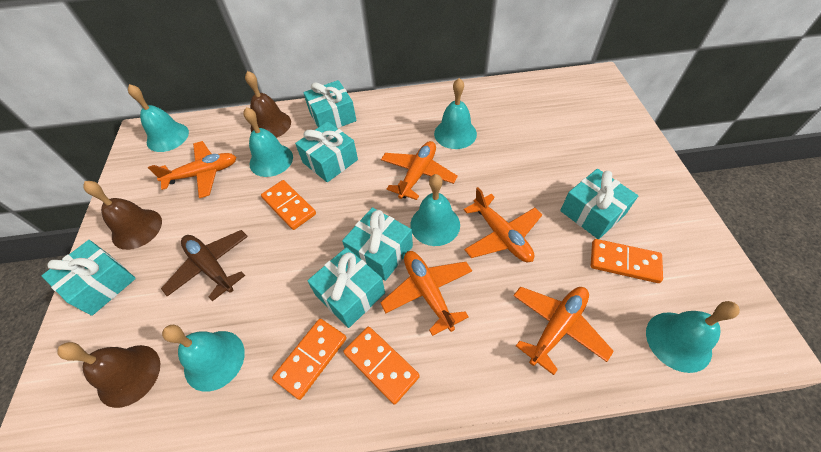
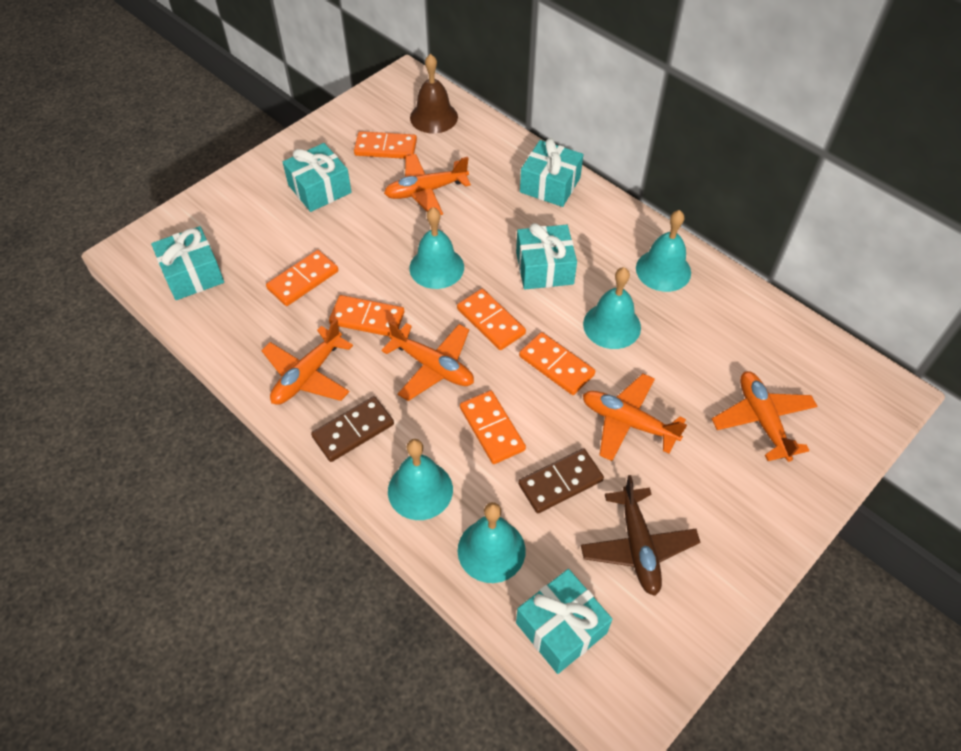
brown bell: 3 -> 1
brown domino: 0 -> 2
orange domino: 4 -> 6
turquoise bell: 6 -> 5
turquoise gift: 6 -> 5

